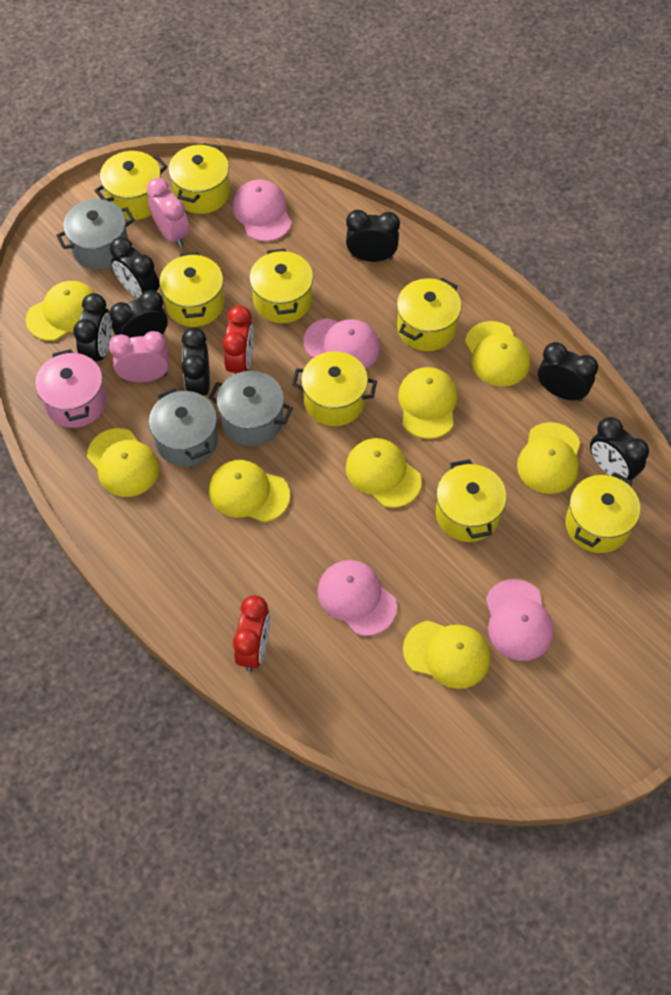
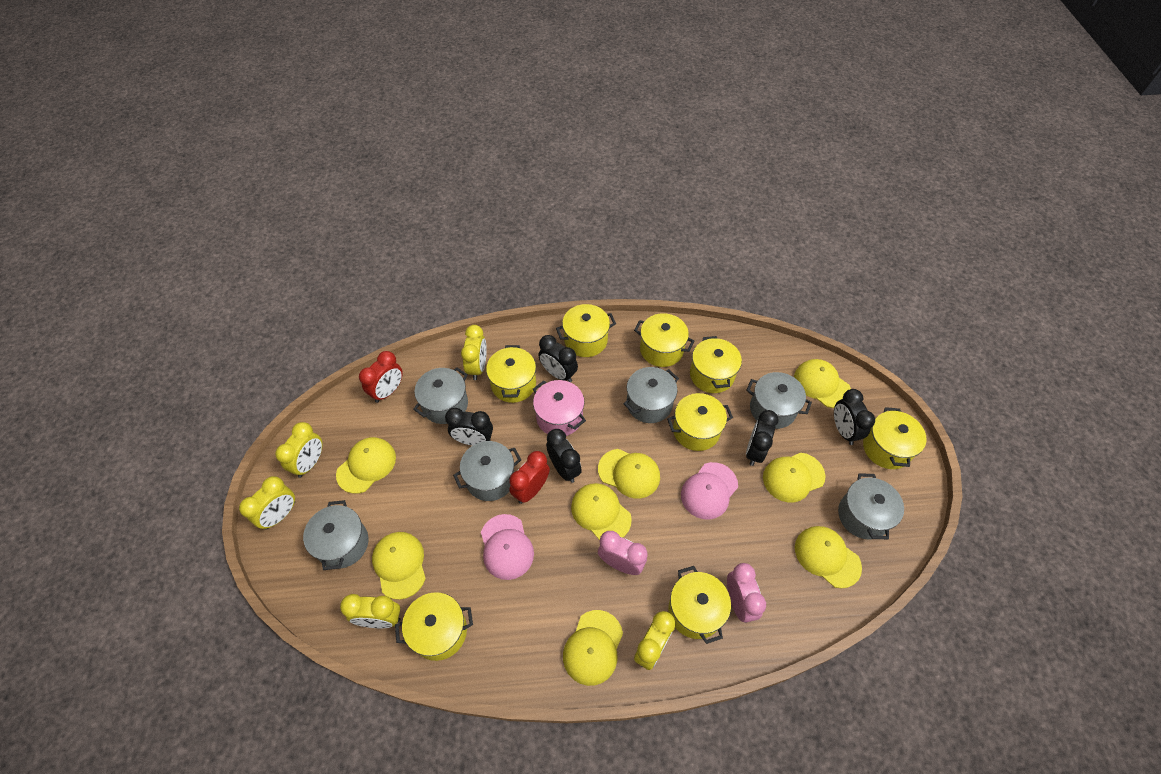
black clock: 7 -> 5
grey pot: 3 -> 6
pink cap: 4 -> 2
yellow clock: 0 -> 5

